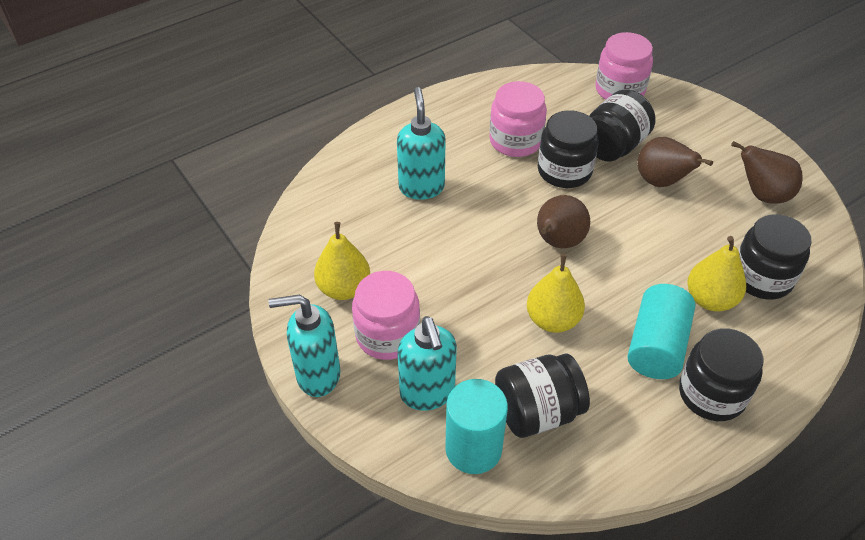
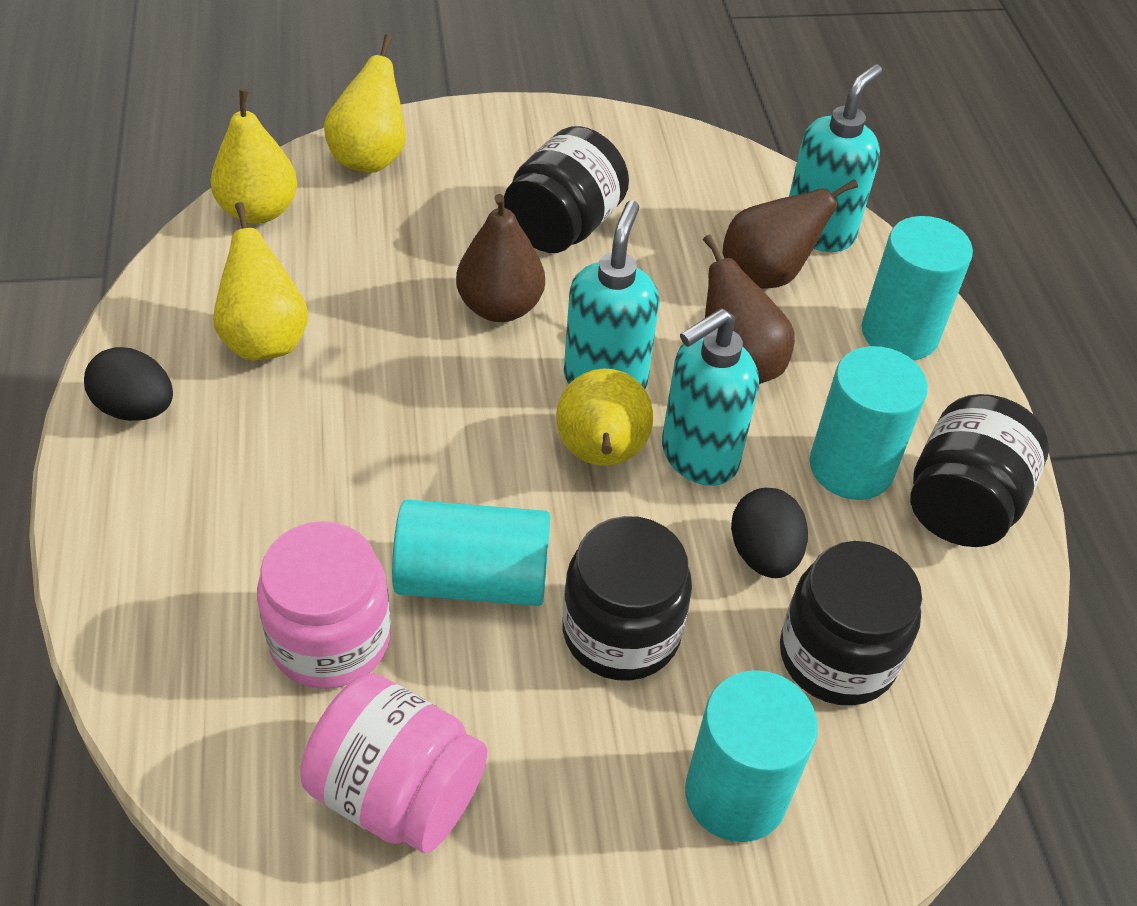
black egg: 0 -> 2
black jar: 5 -> 4
pink jar: 3 -> 2
turquoise cylinder: 2 -> 4
yellow pear: 3 -> 4

